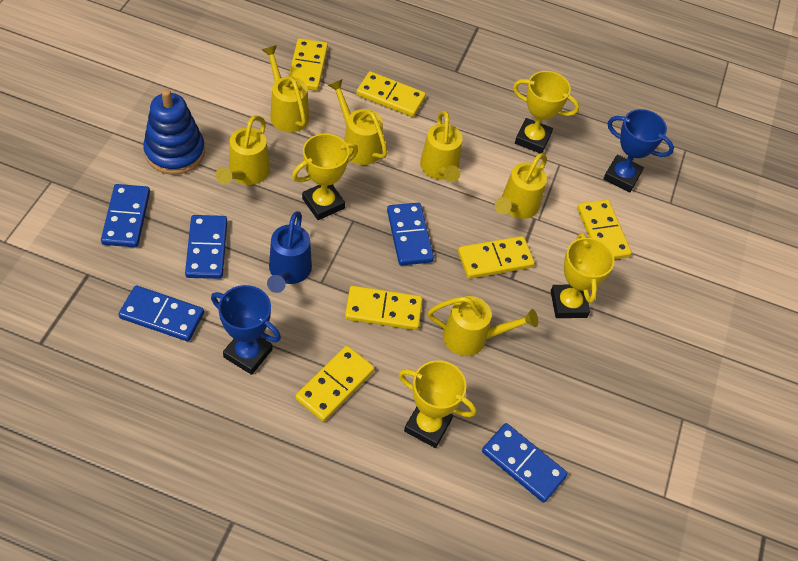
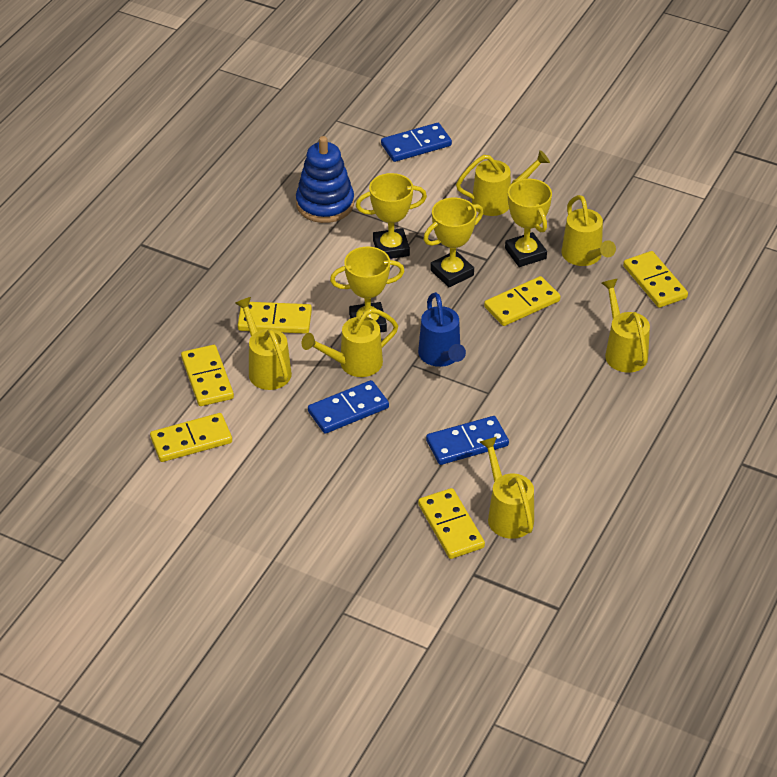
blue domino: 5 -> 3
blue trophy: 2 -> 0

